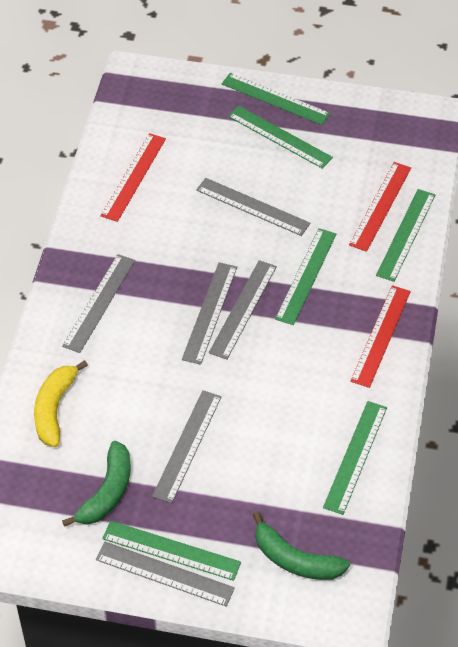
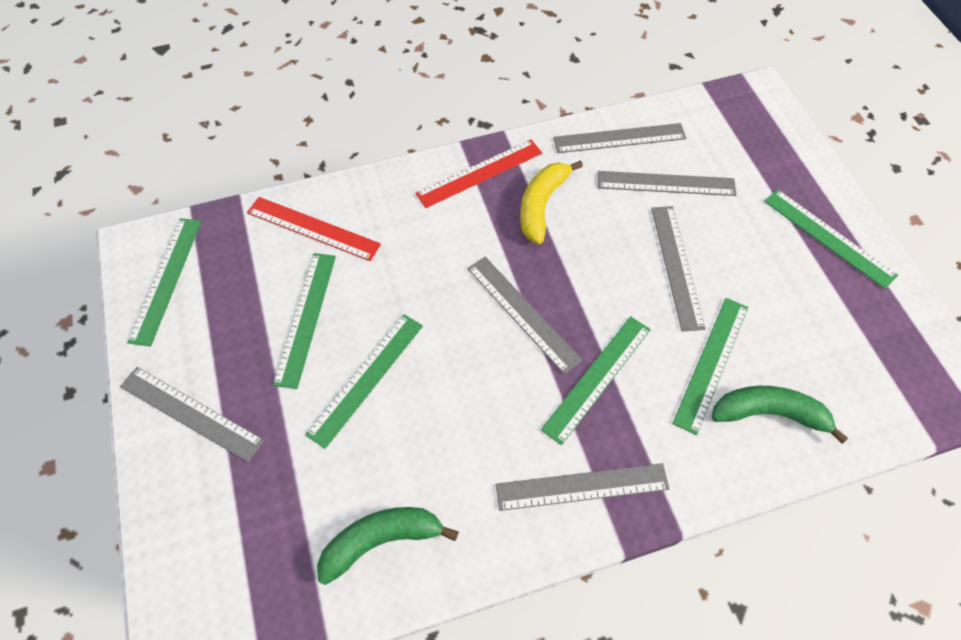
red ruler: 3 -> 2

